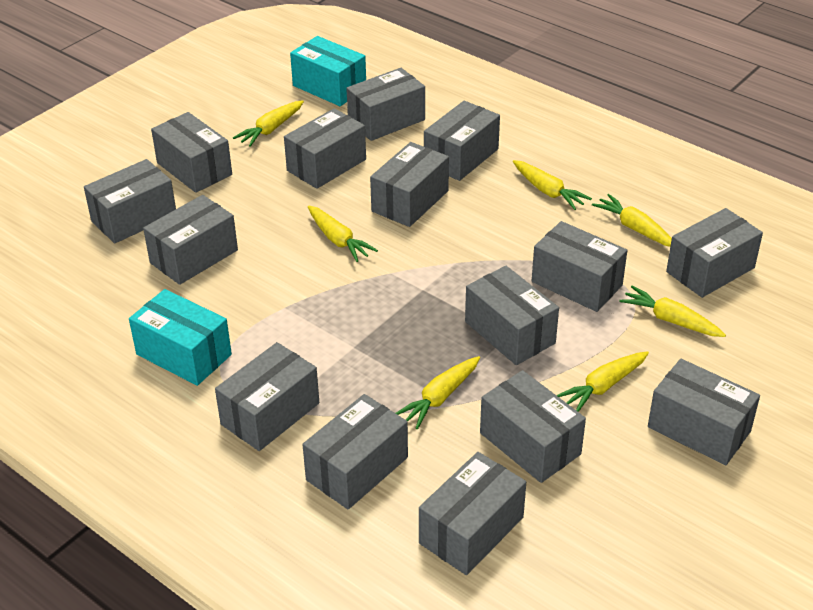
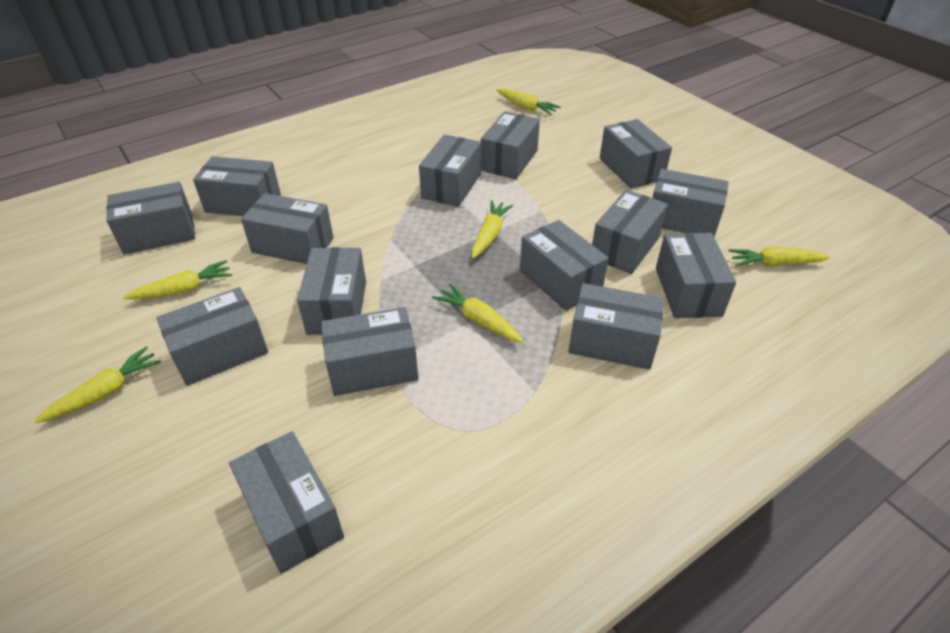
turquoise box: 2 -> 0
yellow carrot: 7 -> 6

